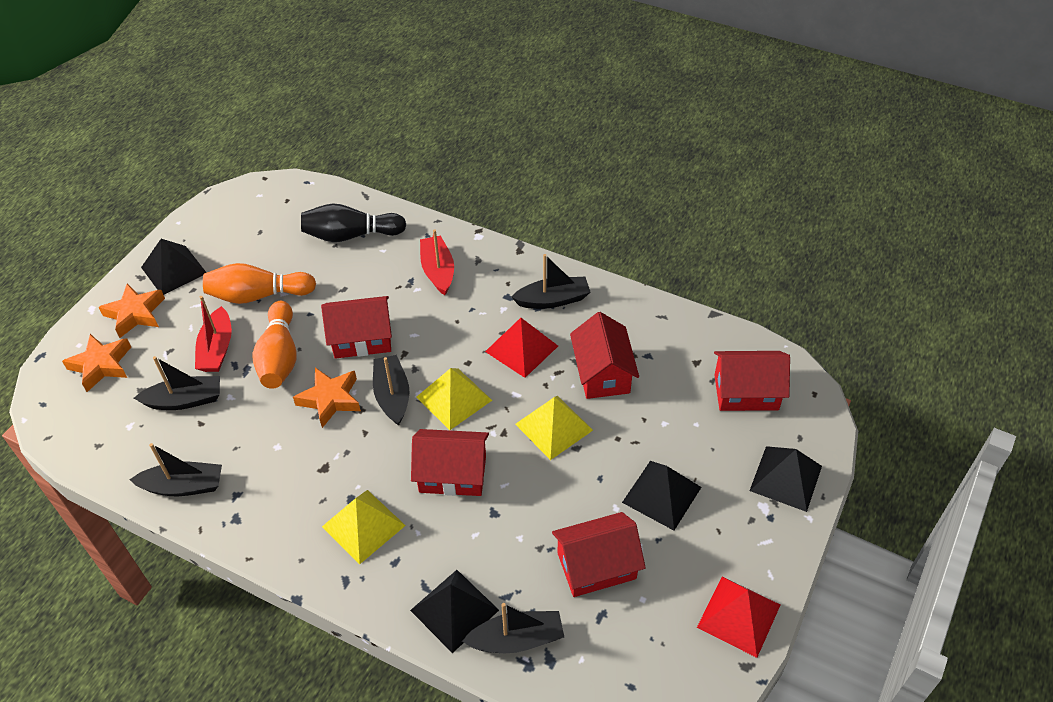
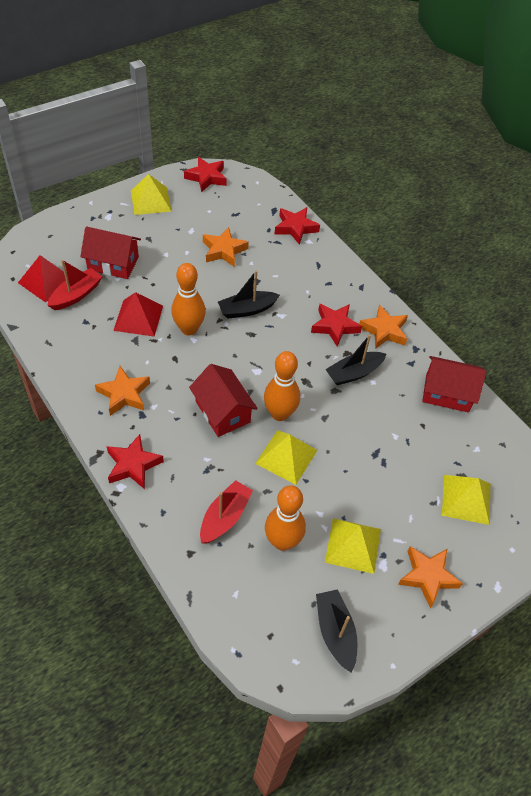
black boat: 5 -> 3
black bowling pin: 1 -> 0
black pyramid: 4 -> 0
orange bowling pin: 2 -> 3
orange star: 3 -> 4
red house: 5 -> 3
red star: 0 -> 4
yellow pyramid: 3 -> 4

